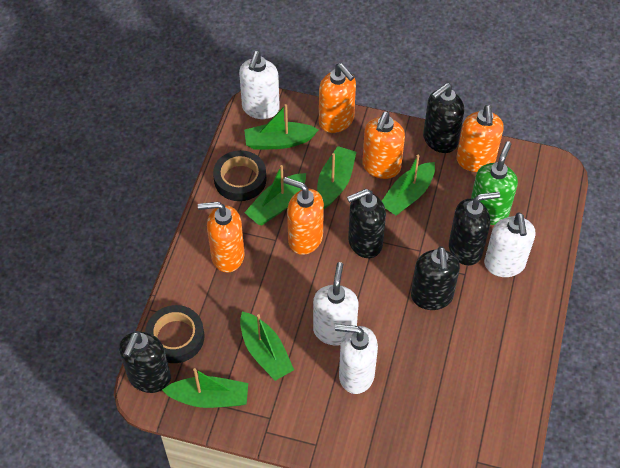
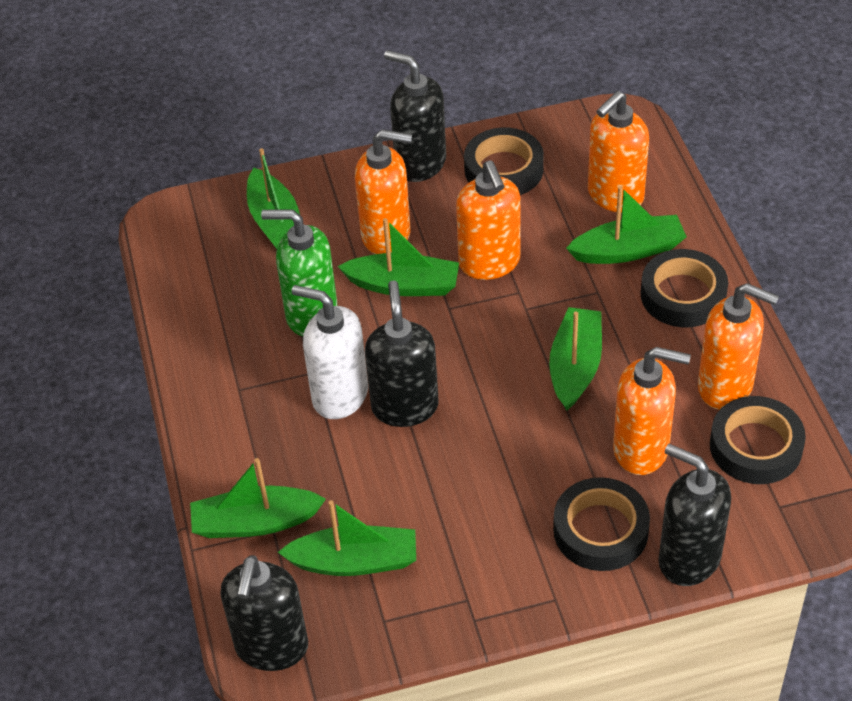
black soap dispenser: 5 -> 4
black tape: 2 -> 4
white soap dispenser: 4 -> 1

